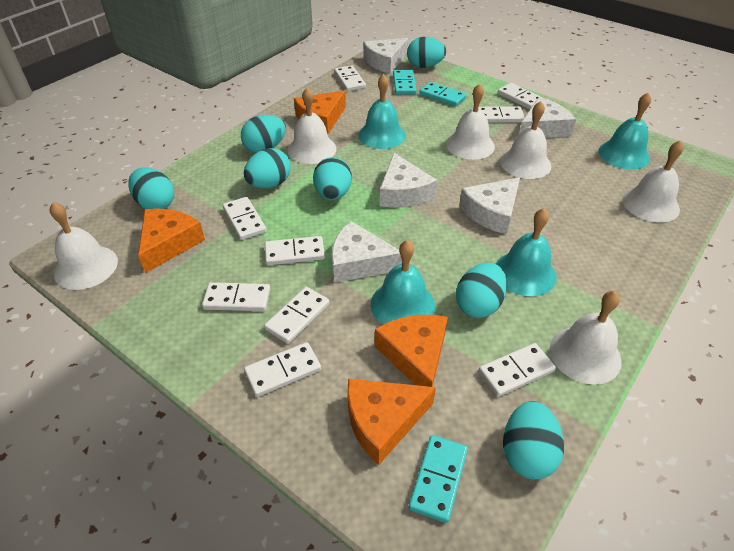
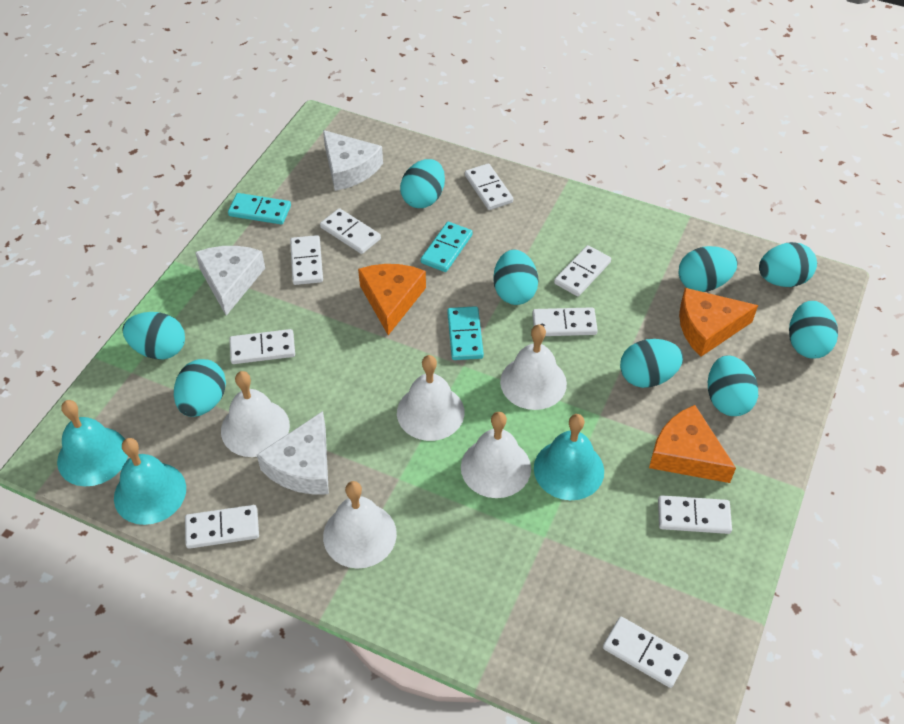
orange cheese: 4 -> 3
turquoise bell: 4 -> 3
turquoise egg: 7 -> 9
white bell: 6 -> 5
white cheese: 5 -> 3

